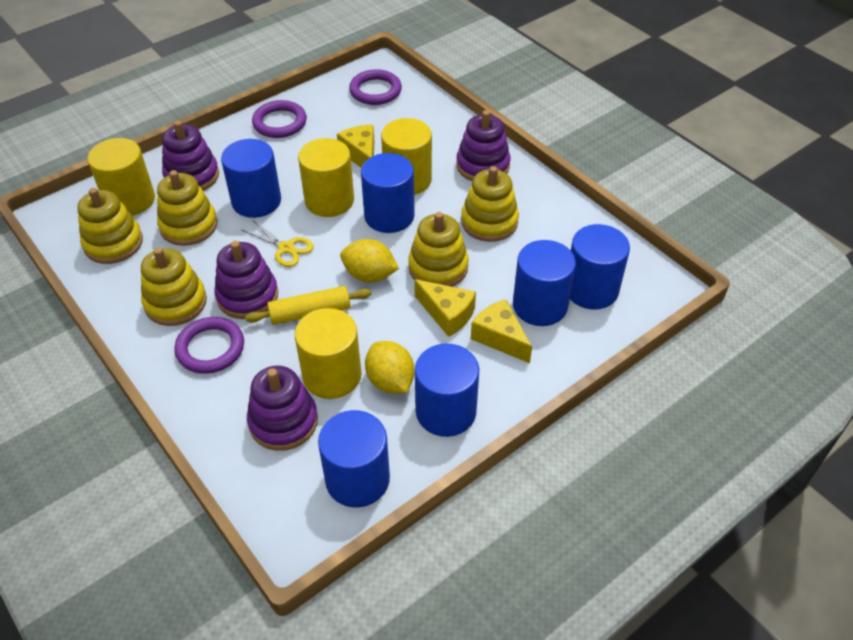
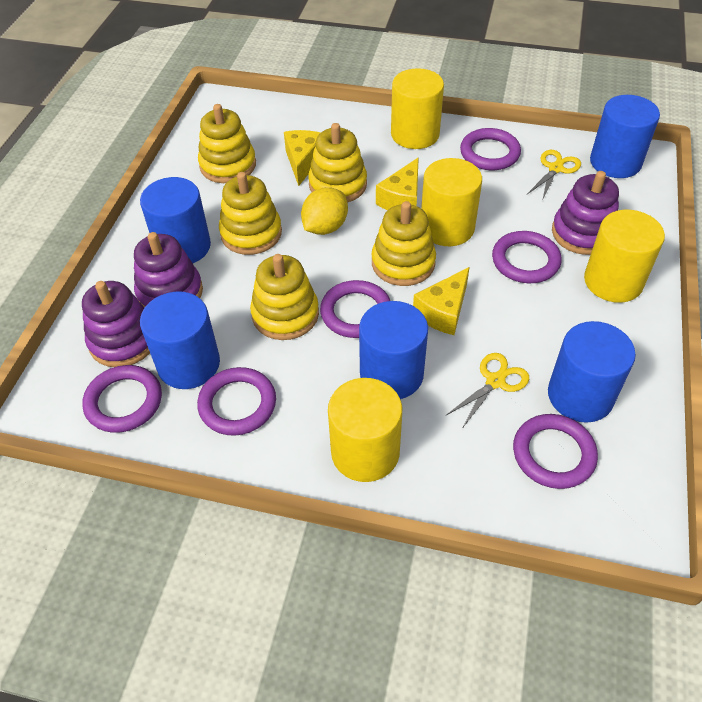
blue cylinder: 6 -> 5
purple ring: 3 -> 6
purple stacking toy: 4 -> 3
yellow lemon: 2 -> 1
yellow rolling pin: 1 -> 0
yellow scissors: 1 -> 2

